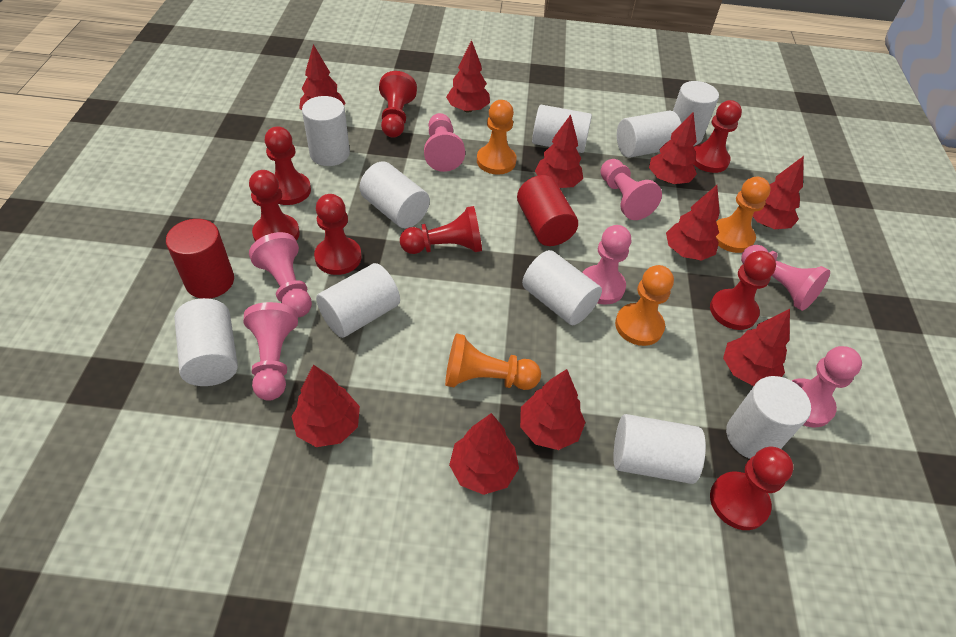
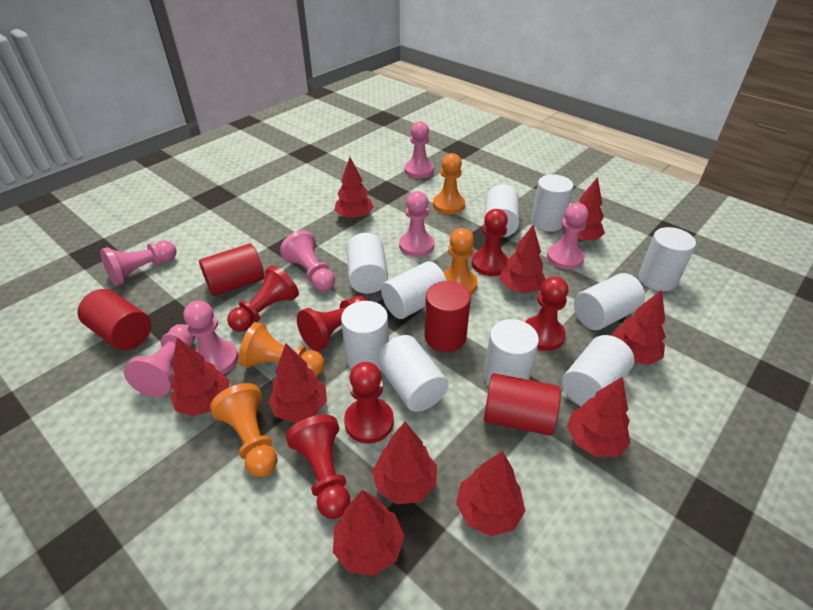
red cylinder: 2 -> 4
red pawn: 8 -> 6

